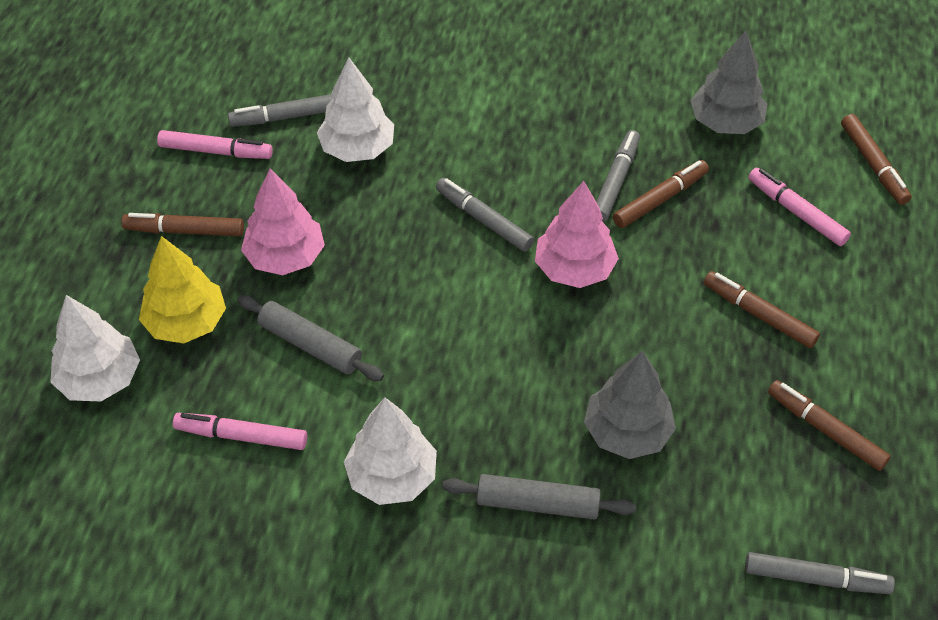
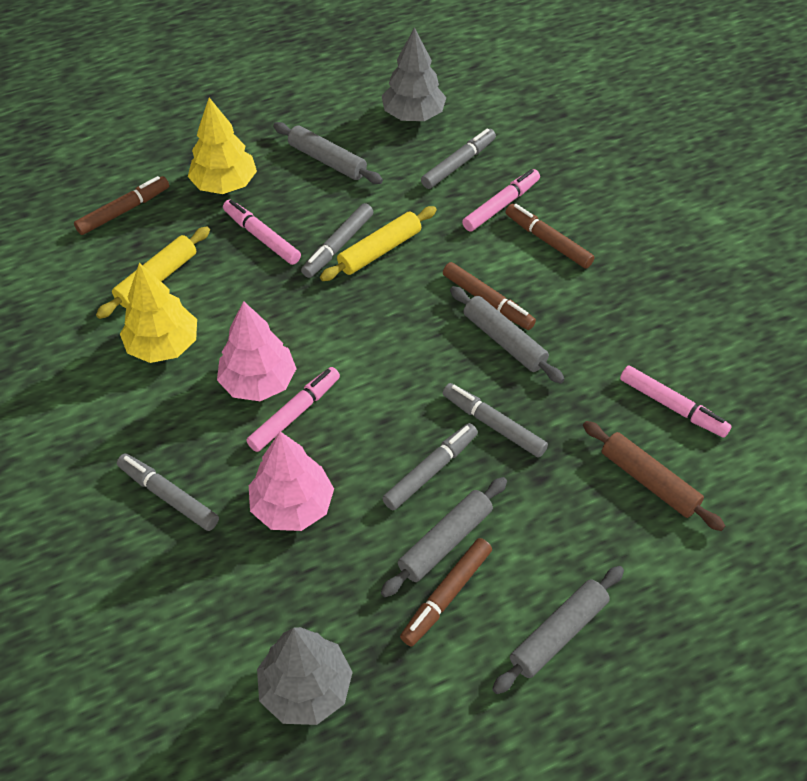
brown marker: 5 -> 4
brown rolling pin: 0 -> 1
grey marker: 4 -> 5
grey rolling pin: 2 -> 4
pink marker: 3 -> 4
white tree: 3 -> 0
yellow rolling pin: 0 -> 2
yellow tree: 1 -> 2

